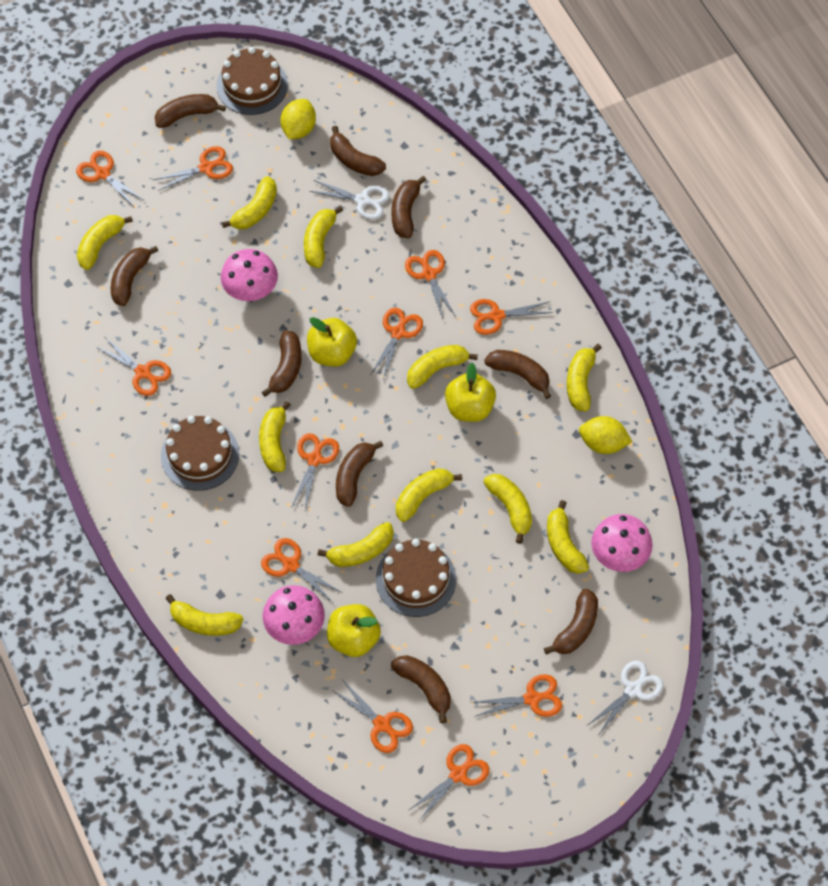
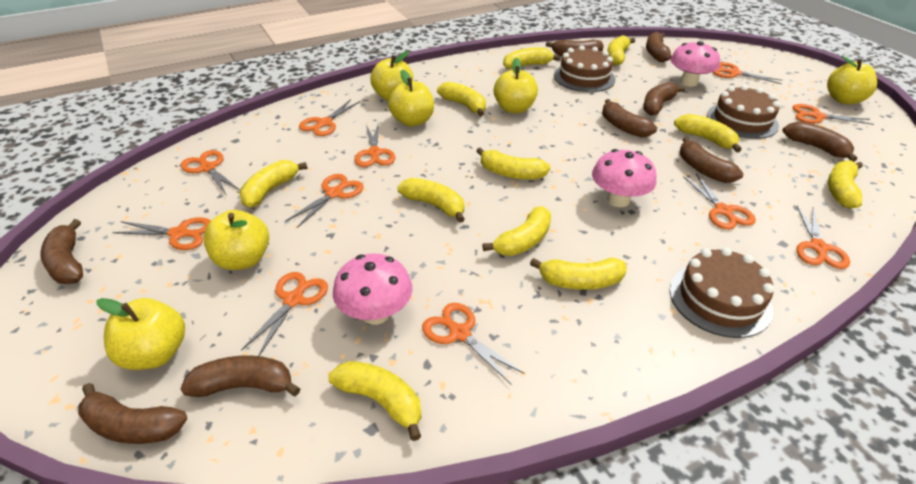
white scissors: 2 -> 0
yellow apple: 3 -> 6
yellow lemon: 2 -> 0

